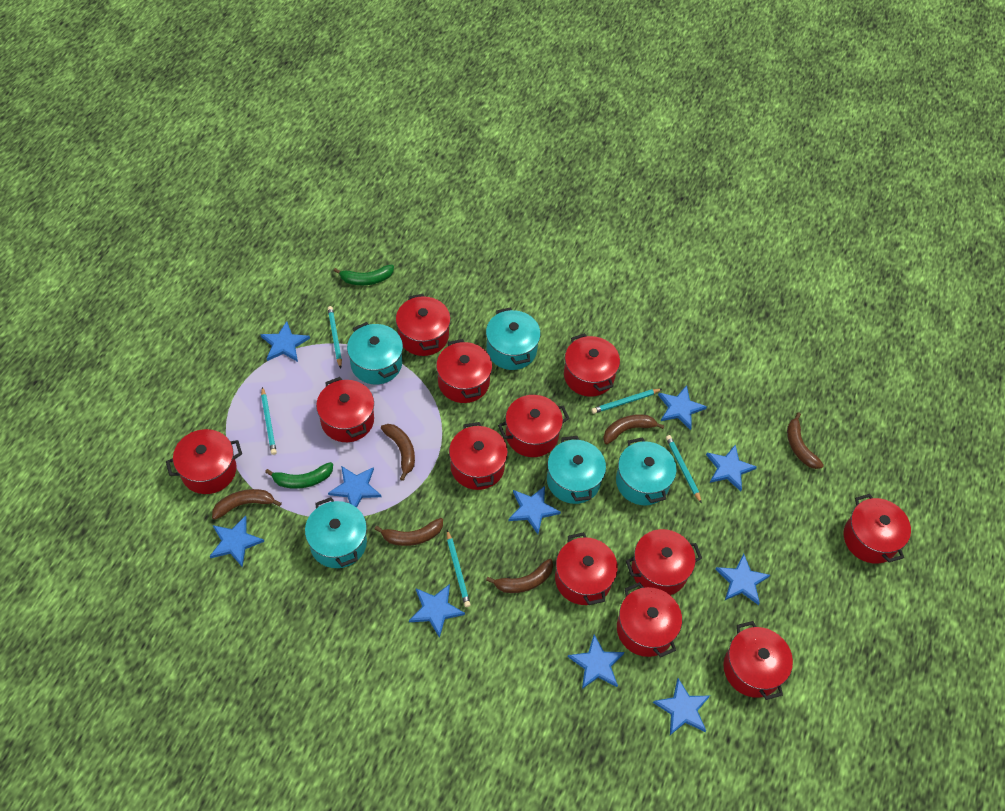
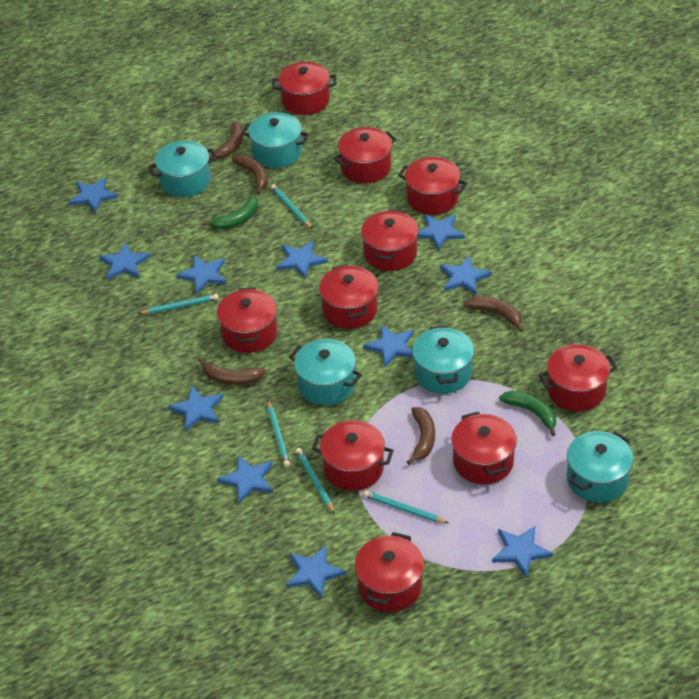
blue star: 10 -> 11
brown banana: 6 -> 5
red pot: 12 -> 10

